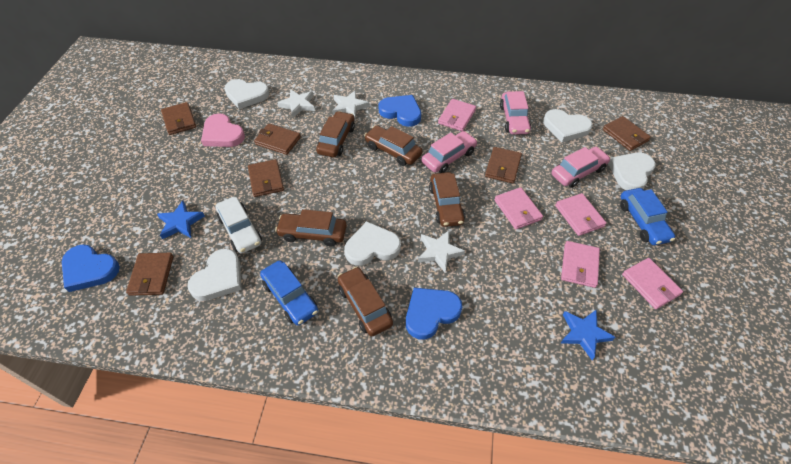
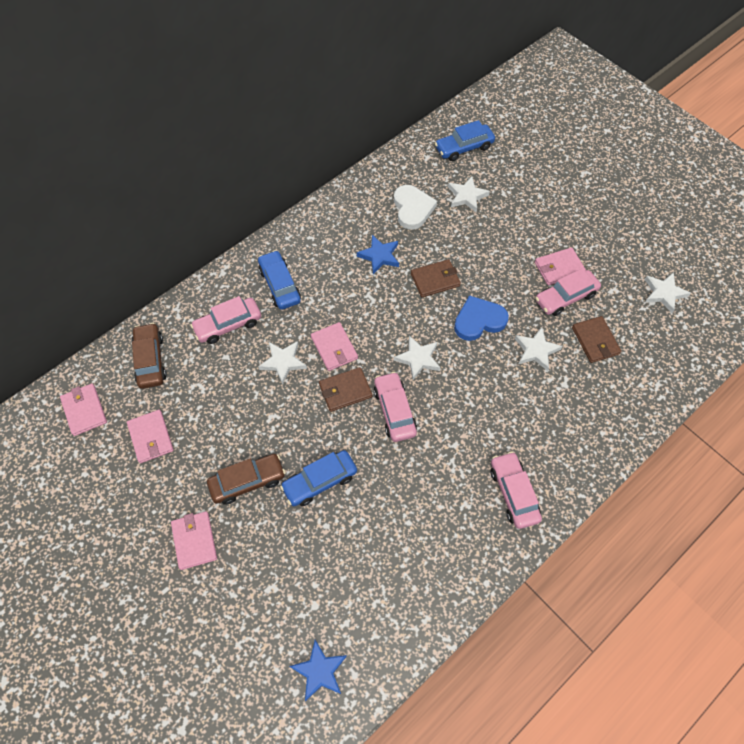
blue car: 2 -> 3
blue heart: 3 -> 1
brown car: 5 -> 2
brown wallet: 6 -> 3
pink car: 3 -> 4
pink heart: 1 -> 0
white car: 1 -> 0
white heart: 5 -> 1
white star: 3 -> 5

